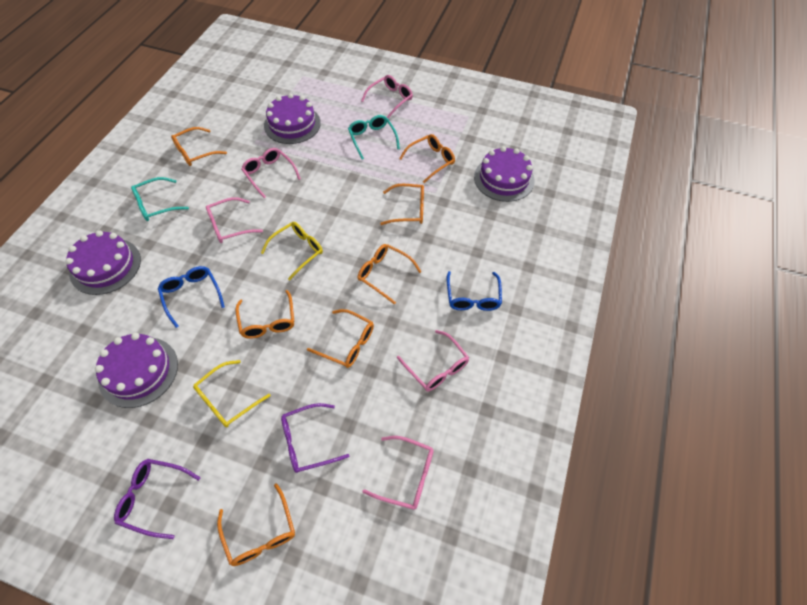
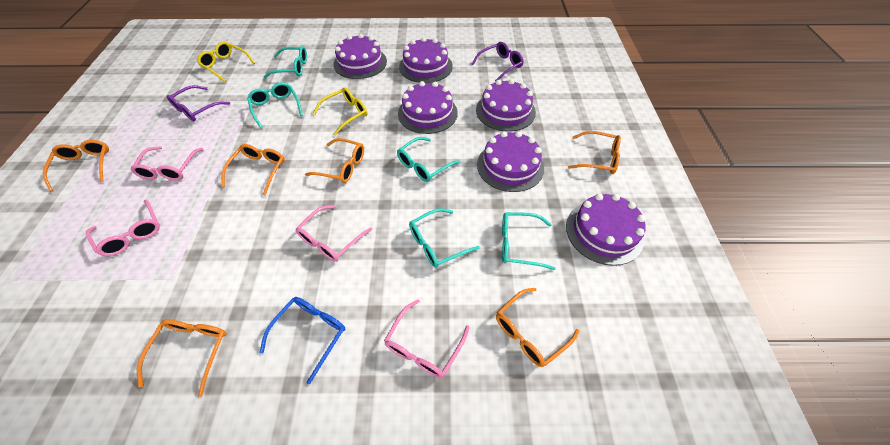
blue glasses: 2 -> 1
orange glasses: 7 -> 6
pink glasses: 5 -> 4
purple cake: 4 -> 6
turquoise glasses: 2 -> 5

